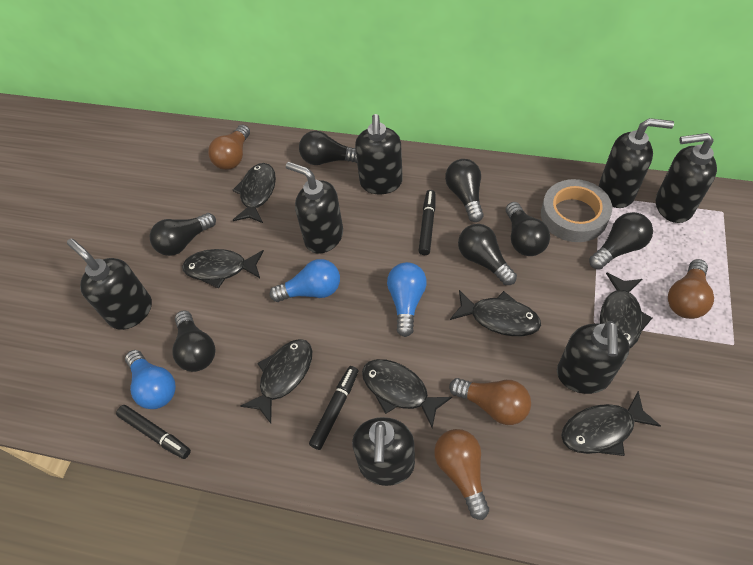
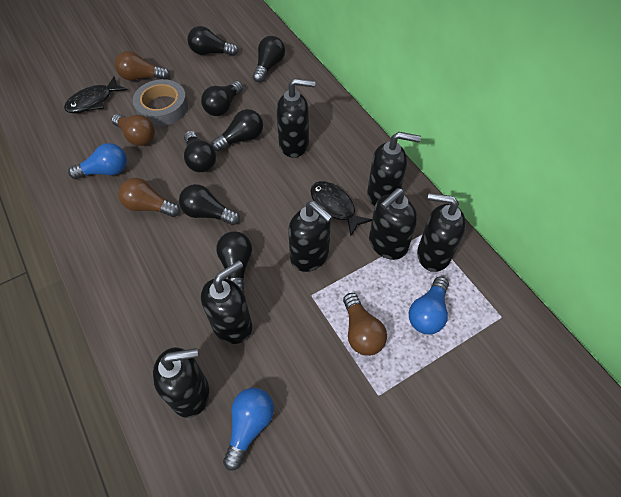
black fish: 7 -> 2
black marker: 3 -> 0

